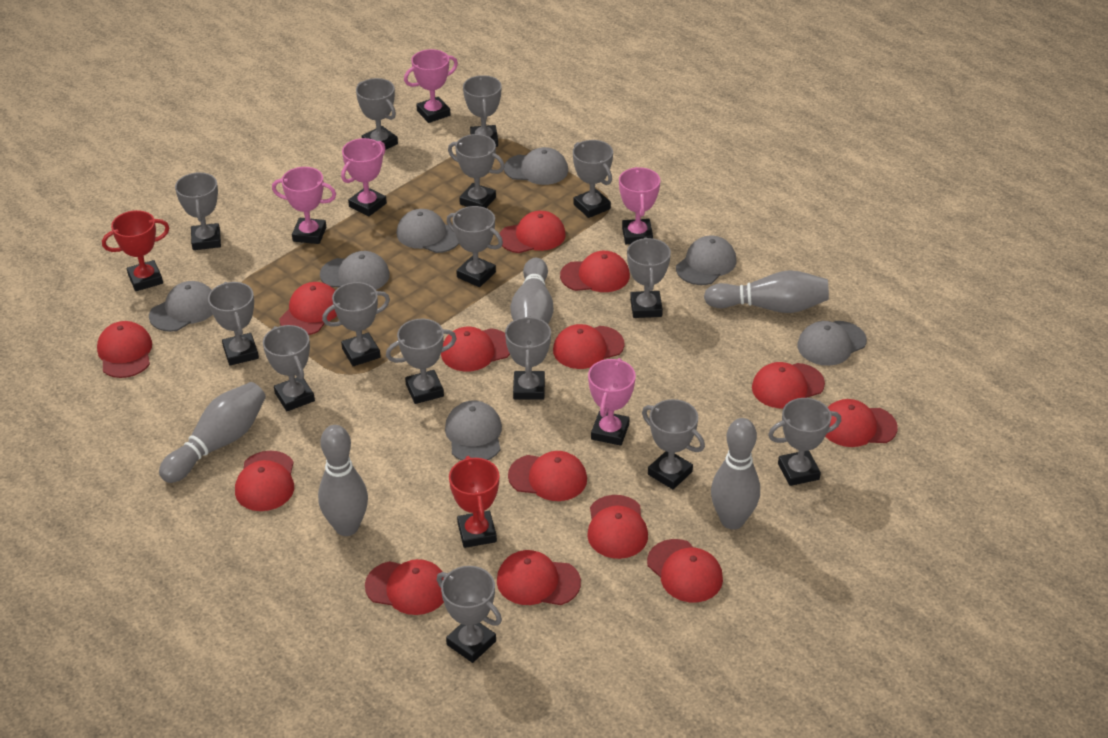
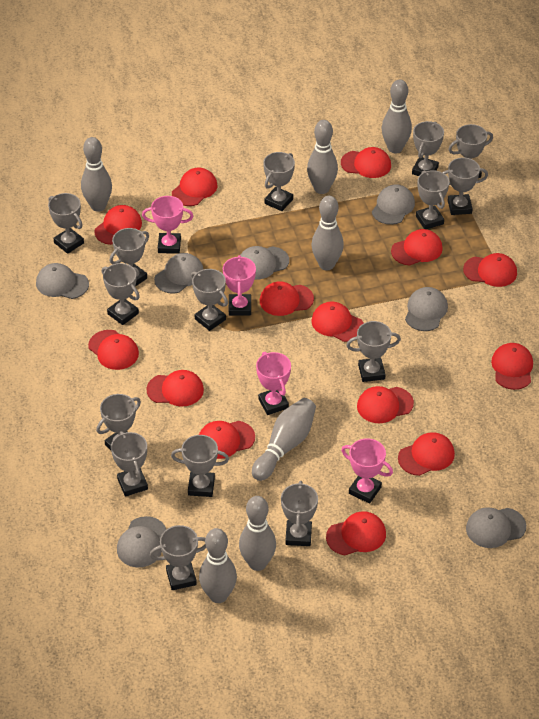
grey bowling pin: 5 -> 7
pink trophy: 5 -> 4
red trophy: 2 -> 0

